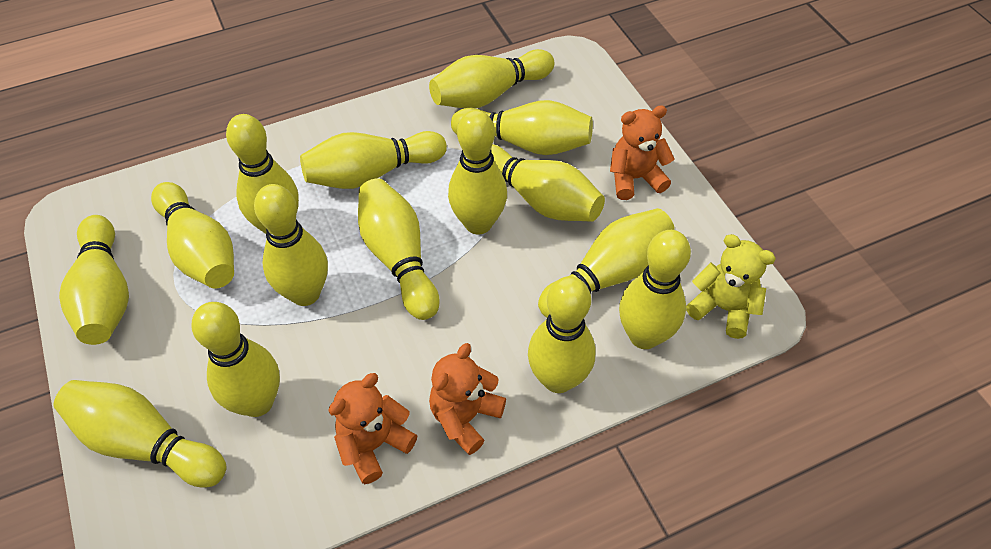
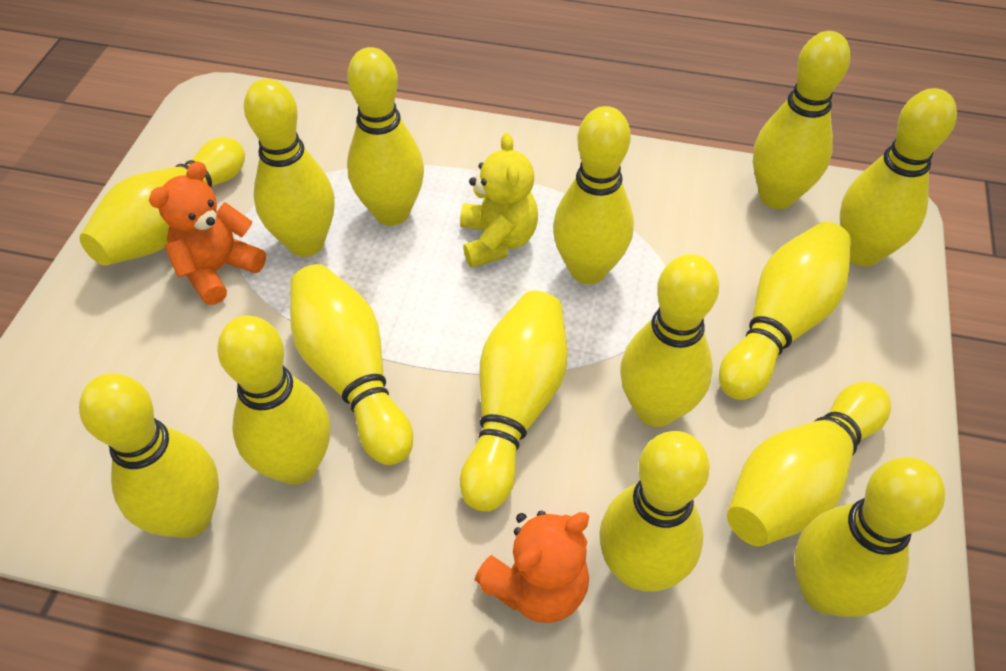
orange teddy bear: 3 -> 2

